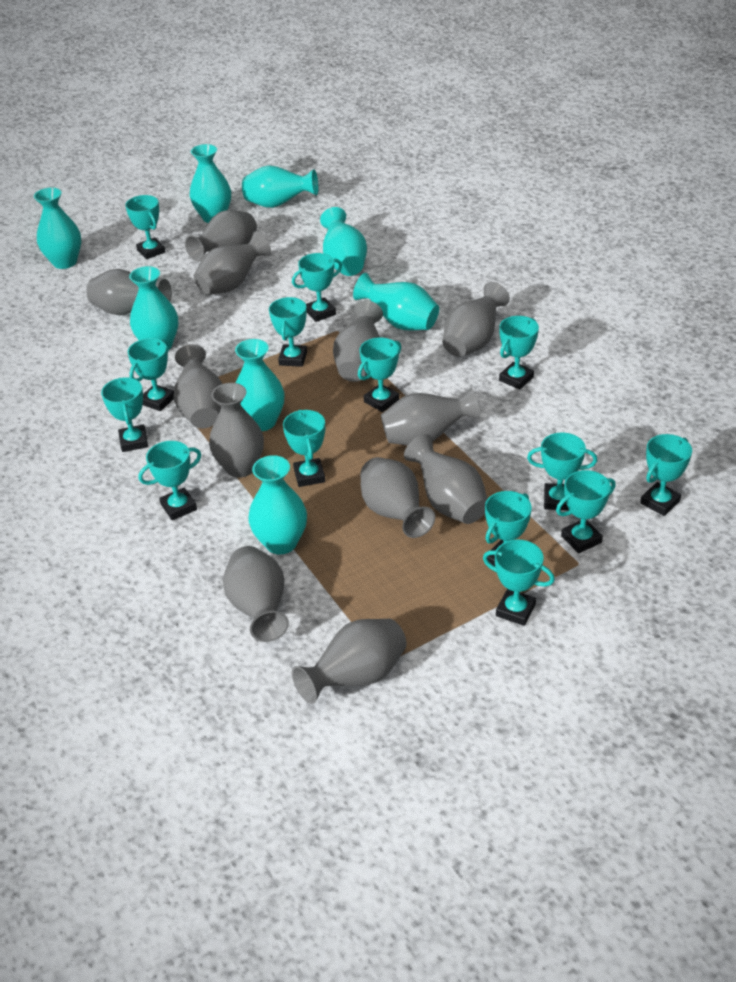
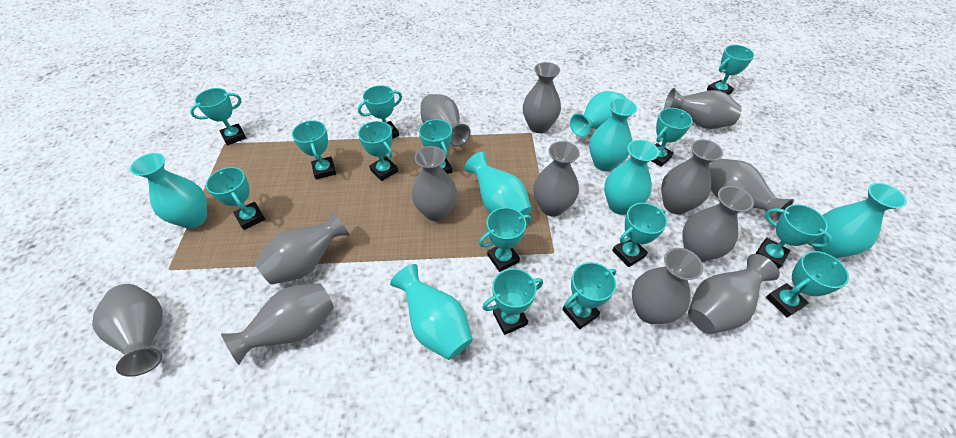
grey vase: 12 -> 13
turquoise vase: 8 -> 7

